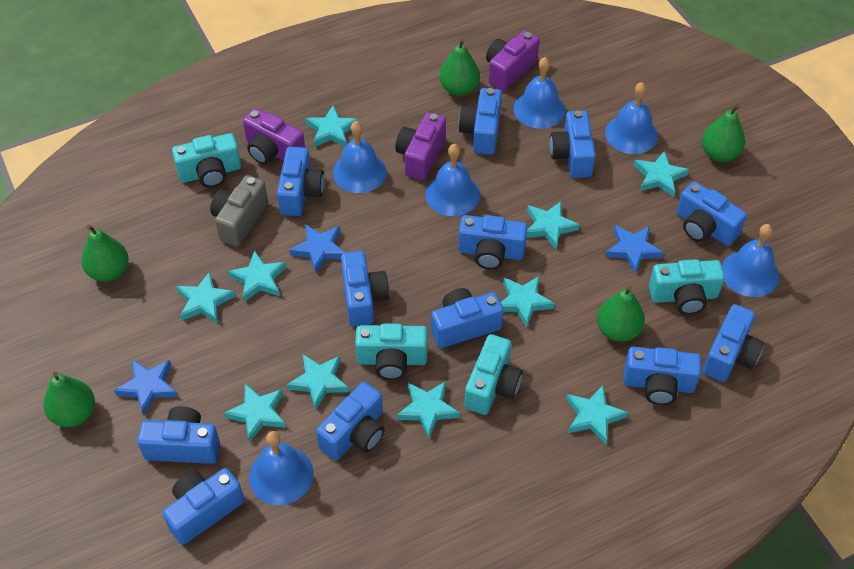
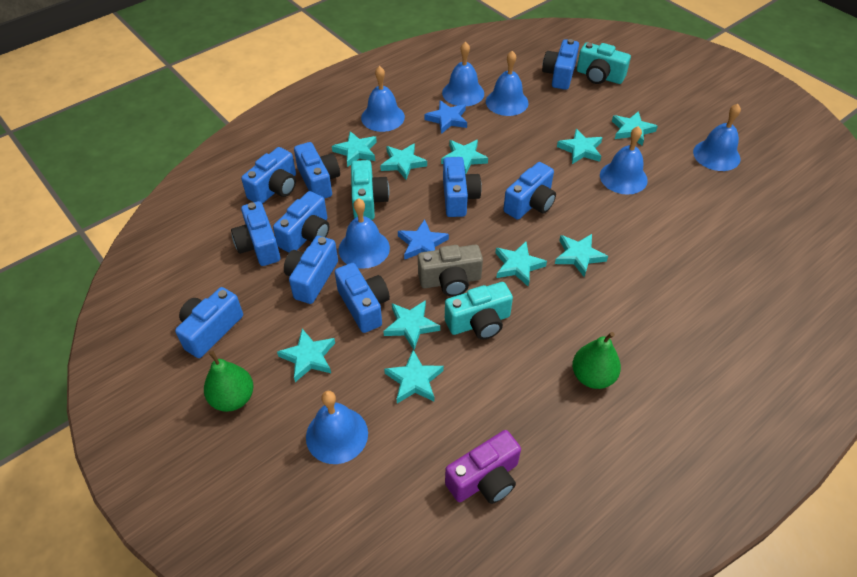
blue bell: 6 -> 7
blue camera: 12 -> 10
blue star: 3 -> 2
green pear: 5 -> 2
purple camera: 3 -> 1
turquoise camera: 4 -> 3

